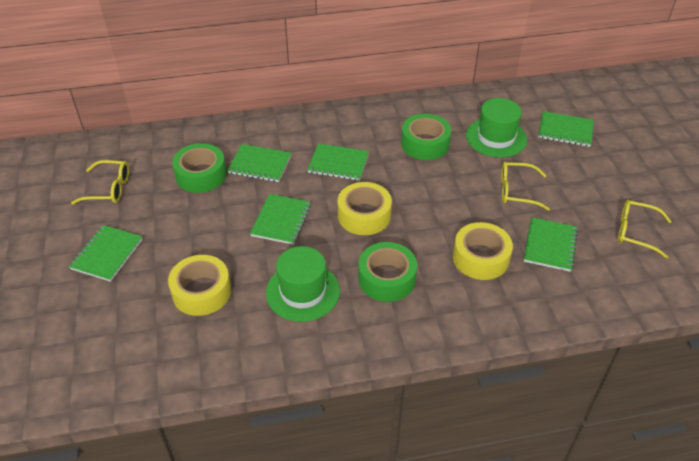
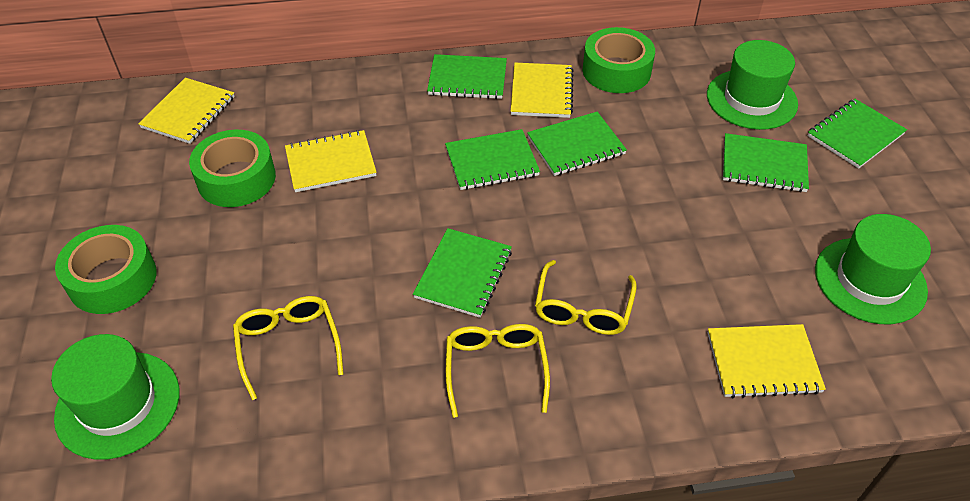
green hat: 2 -> 3
yellow notebook: 0 -> 4
yellow tape: 3 -> 0

